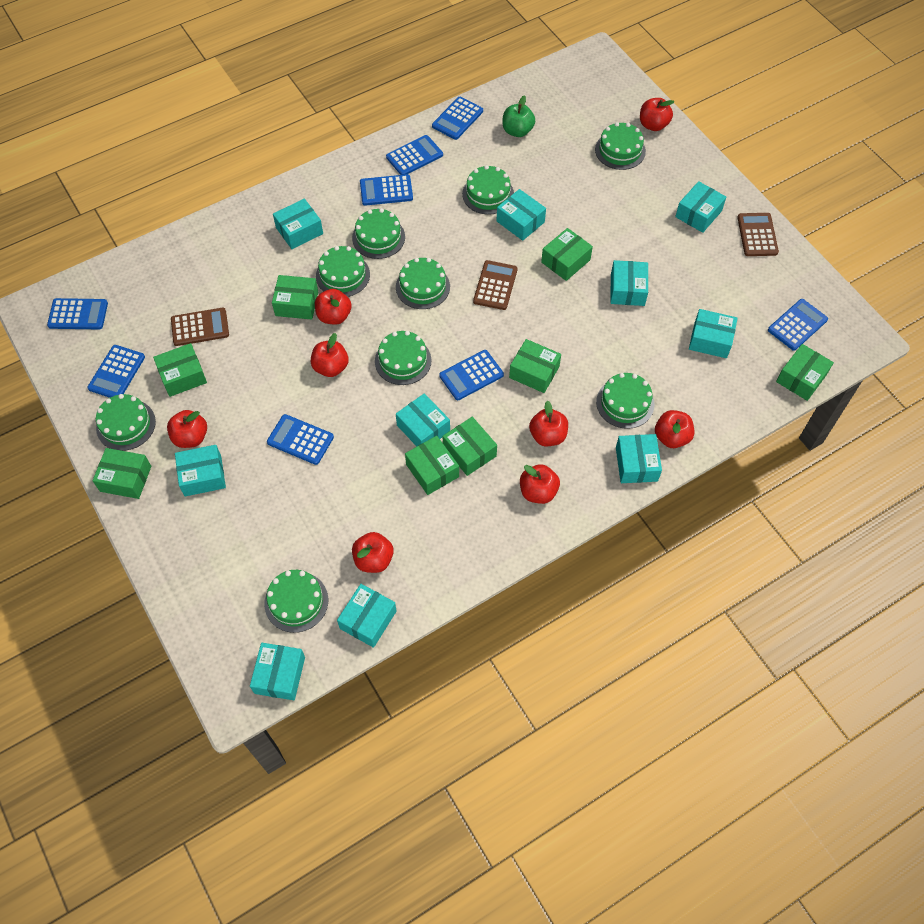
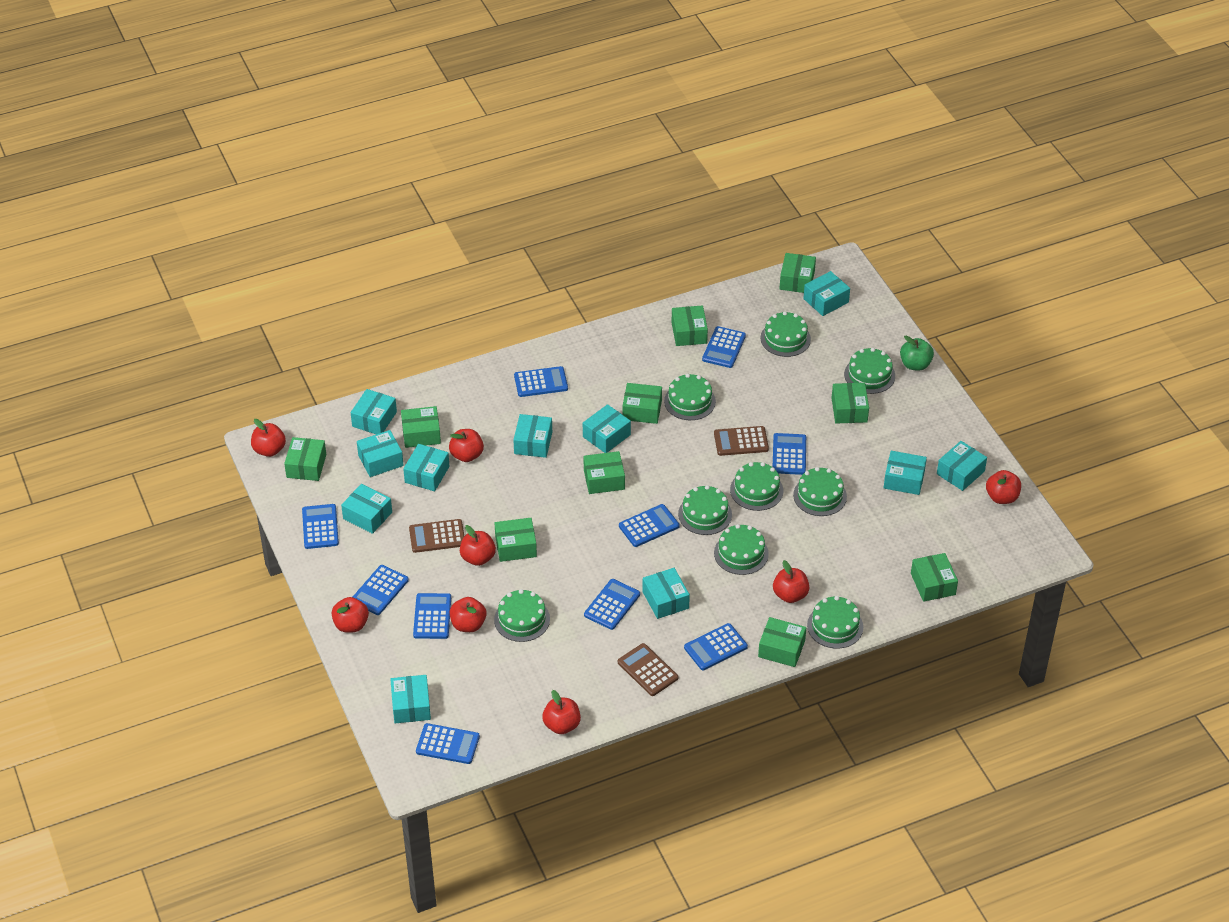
blue calculator: 8 -> 10
green box: 8 -> 10
turquoise box: 10 -> 11

